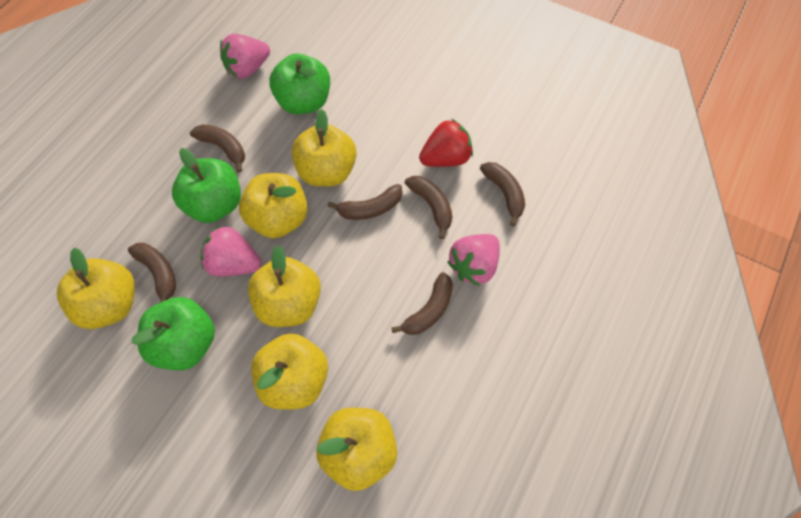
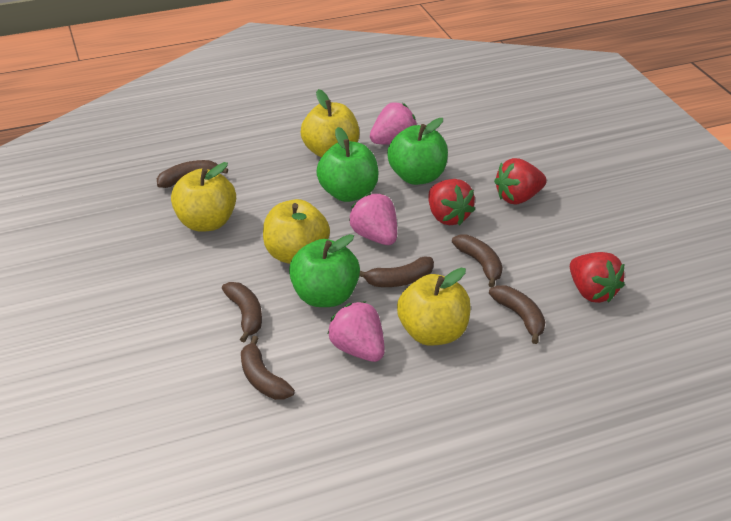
red strawberry: 1 -> 3
yellow apple: 6 -> 4

